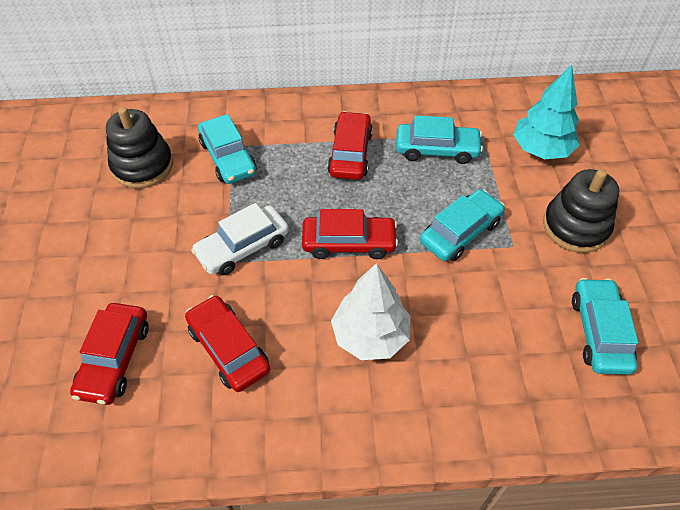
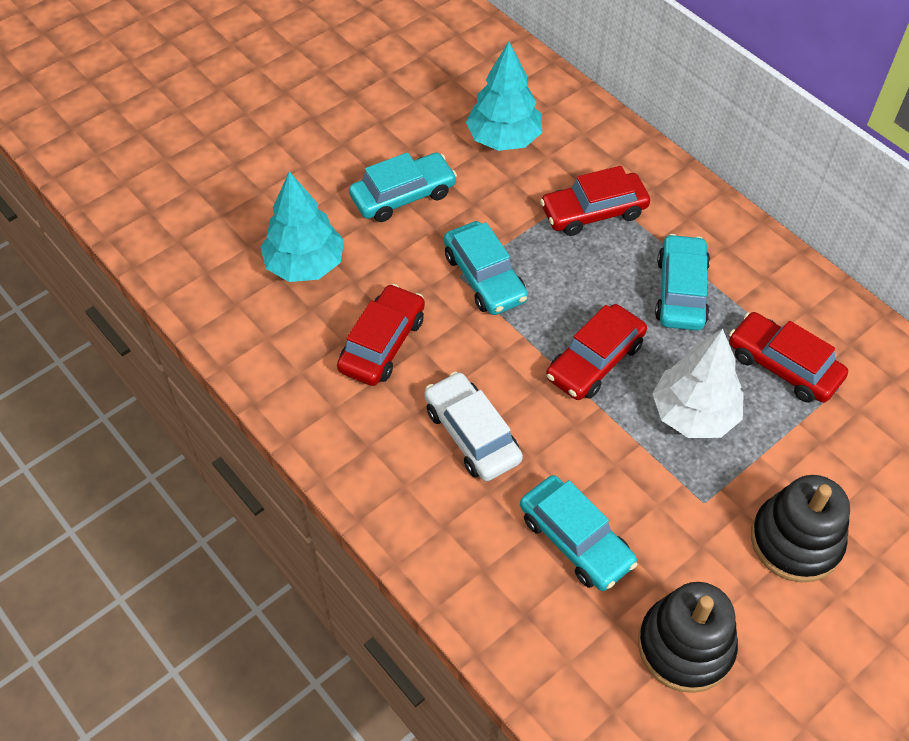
turquoise tree: 1 -> 2

